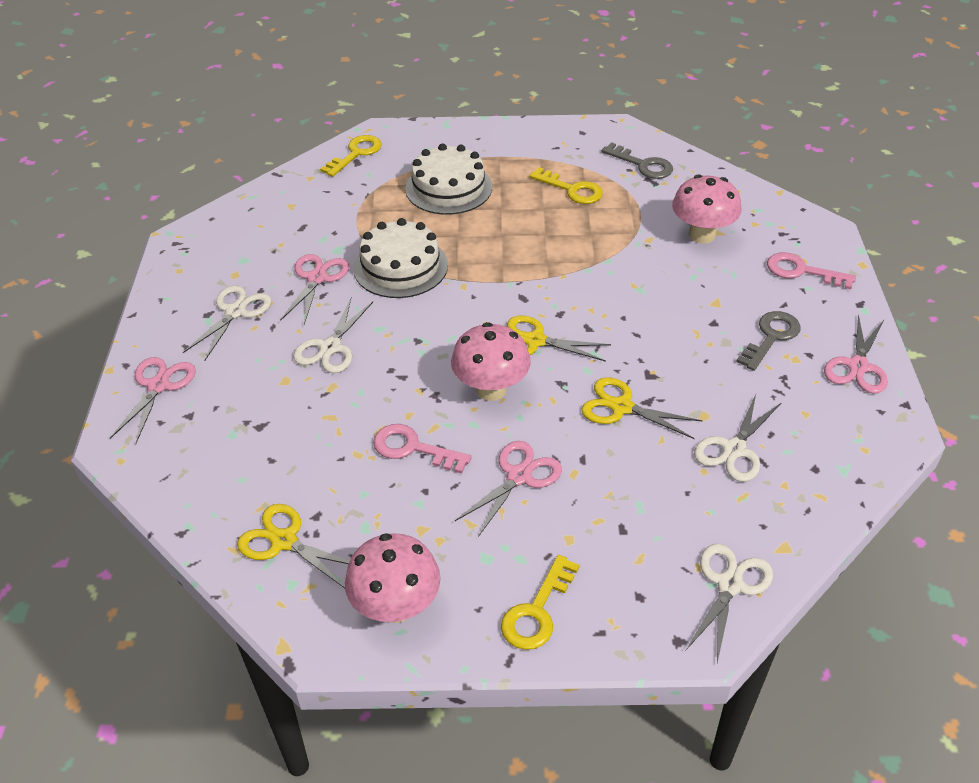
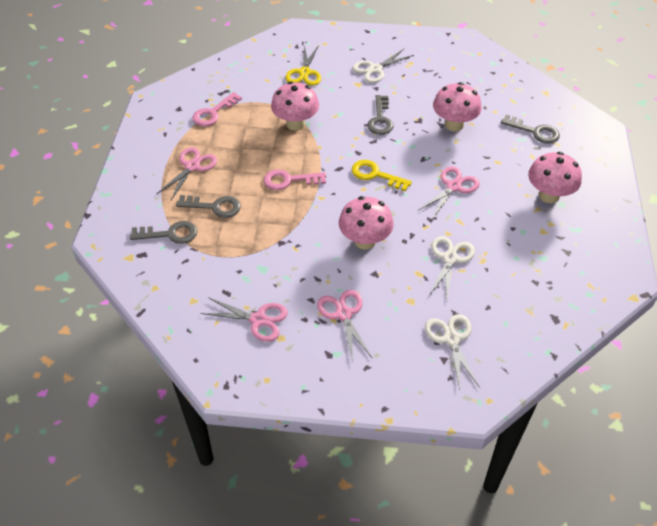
grey key: 2 -> 4
pink mushroom: 3 -> 4
white cake: 2 -> 0
white scissors: 4 -> 3
yellow key: 3 -> 1
yellow scissors: 3 -> 1

